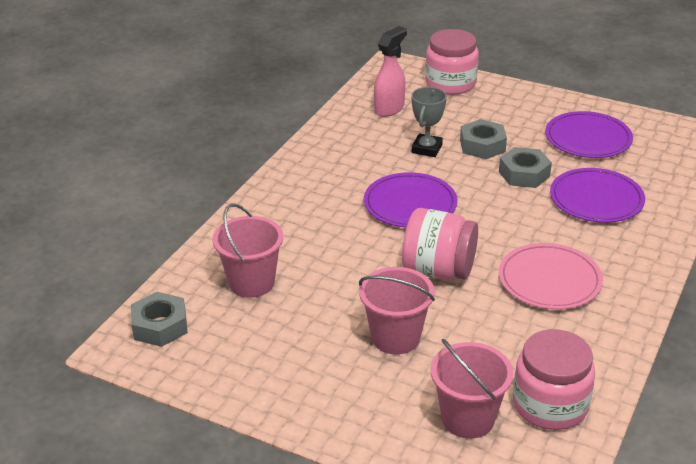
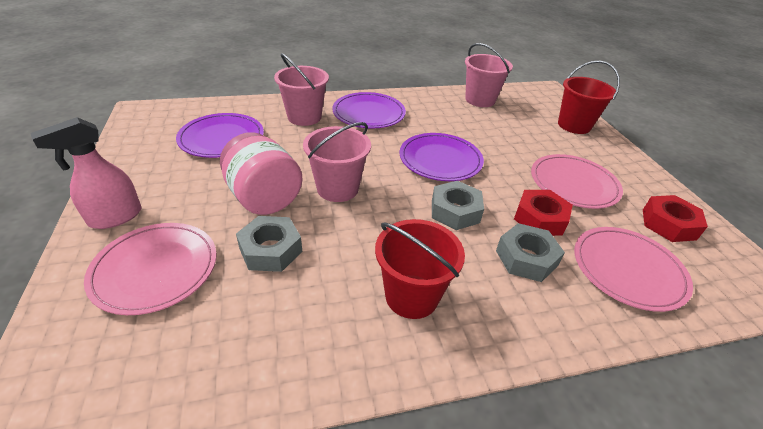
grey trophy: 1 -> 0
pink jar: 3 -> 1
pink plate: 1 -> 3
red bucket: 0 -> 2
red nut: 0 -> 2

